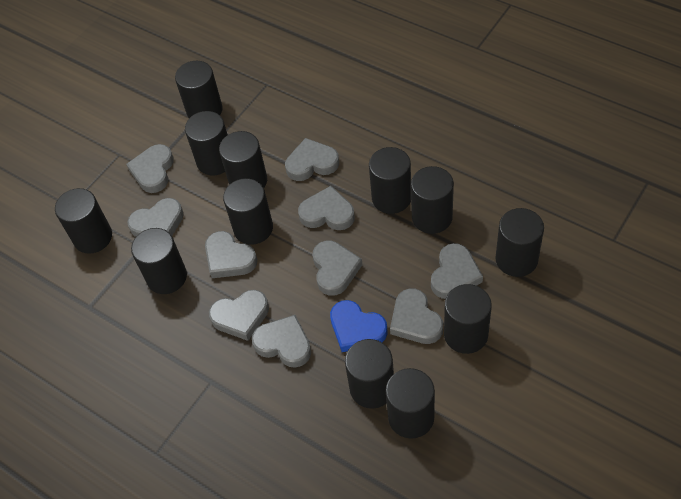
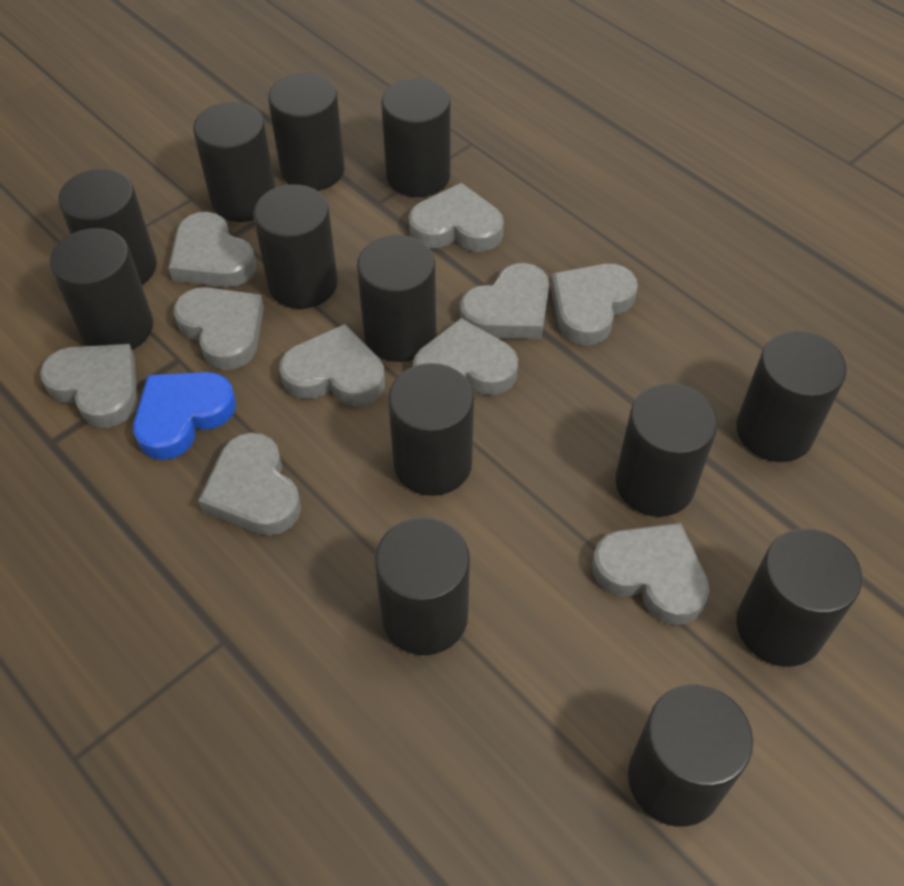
black cylinder: 12 -> 13

